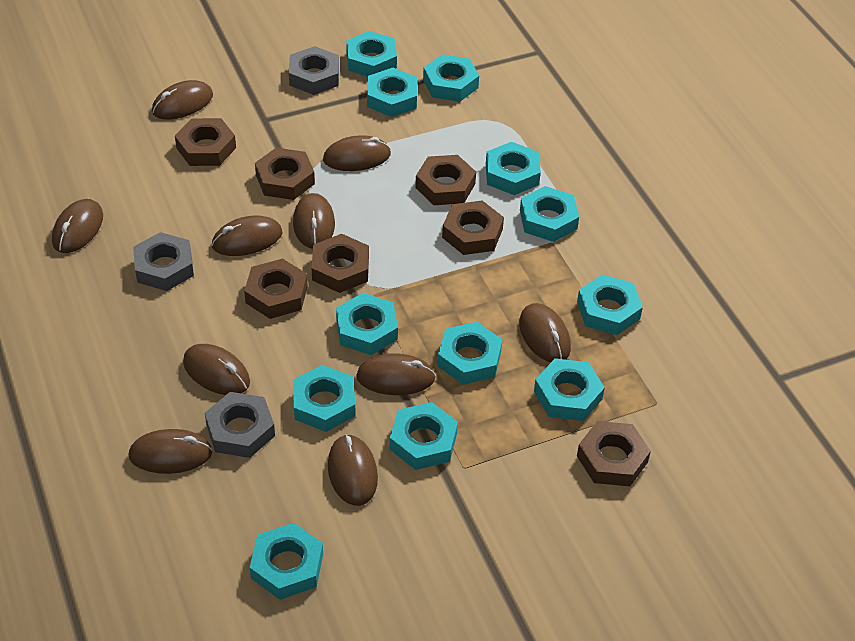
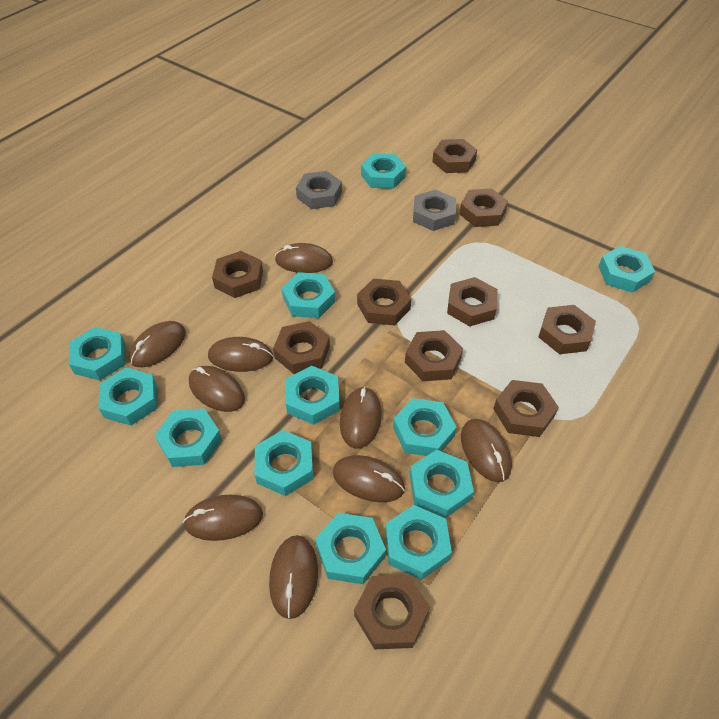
brown mouse: 10 -> 9
brown nut: 7 -> 10
grey nut: 3 -> 2

